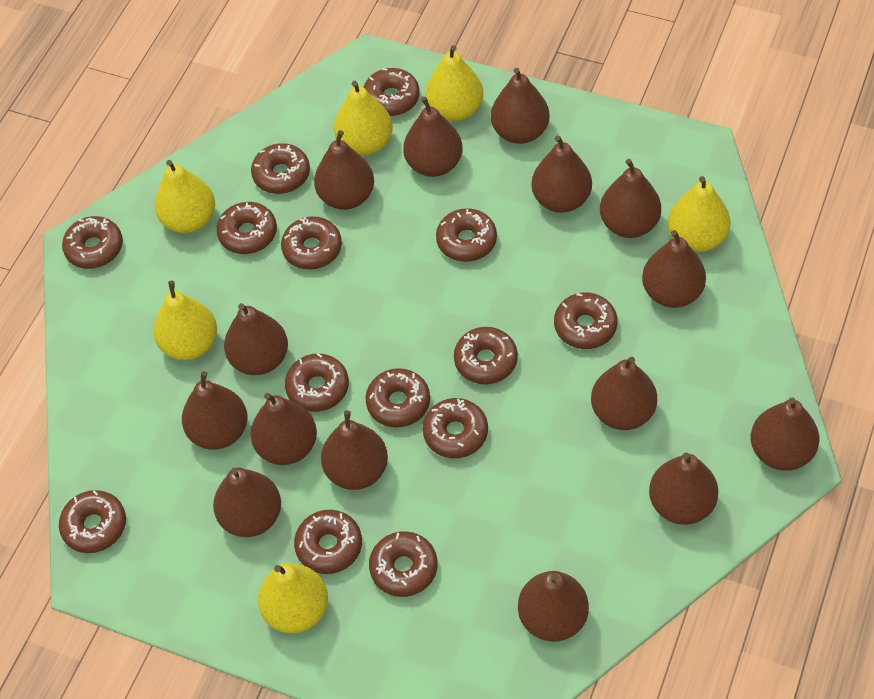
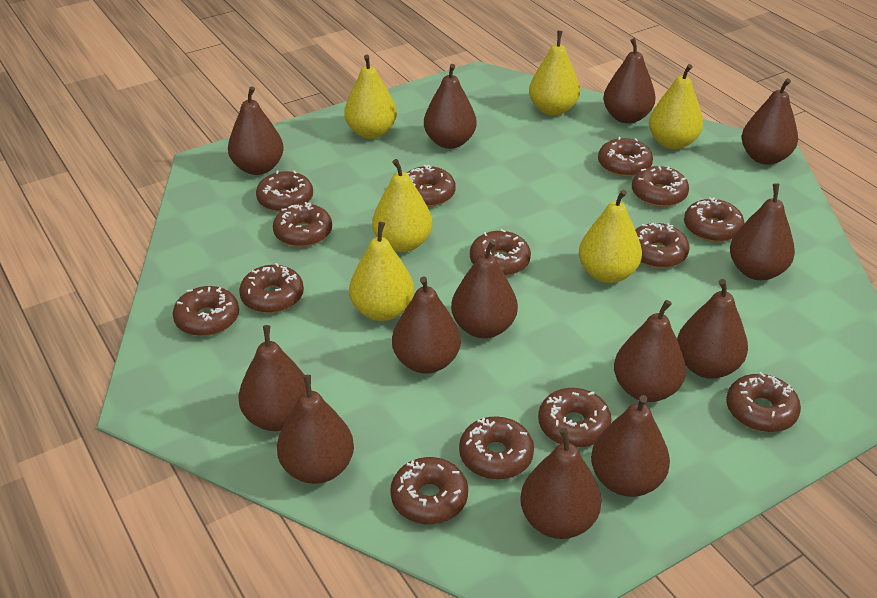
brown pear: 15 -> 13

